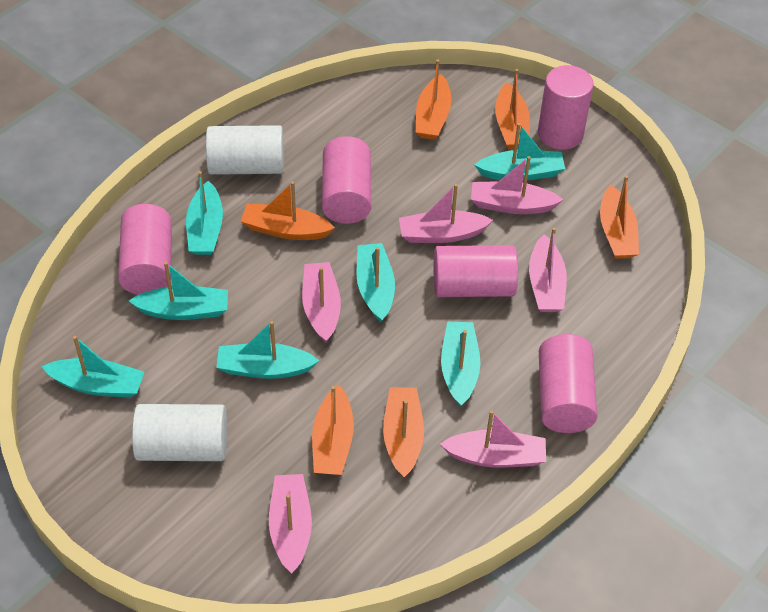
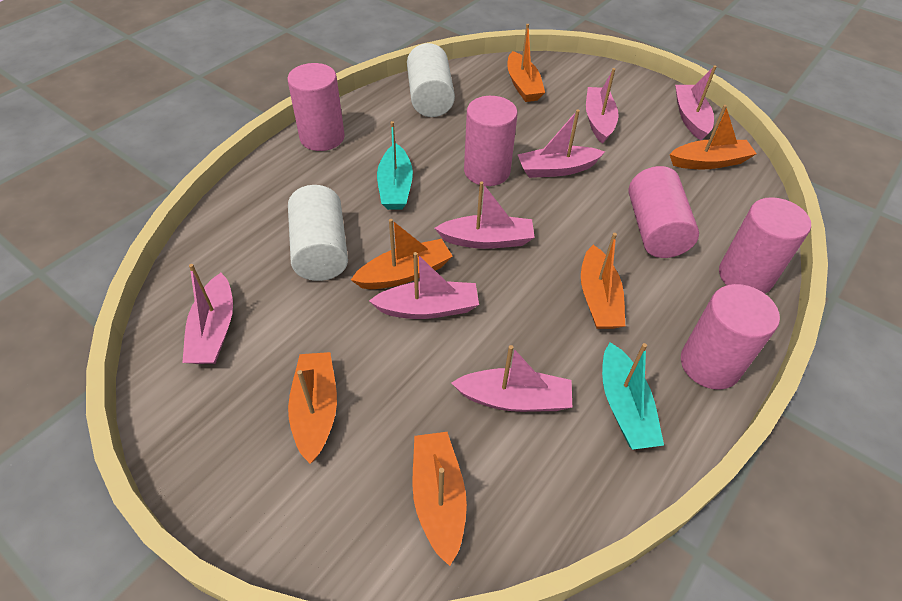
pink boat: 6 -> 7
turquoise boat: 7 -> 2

